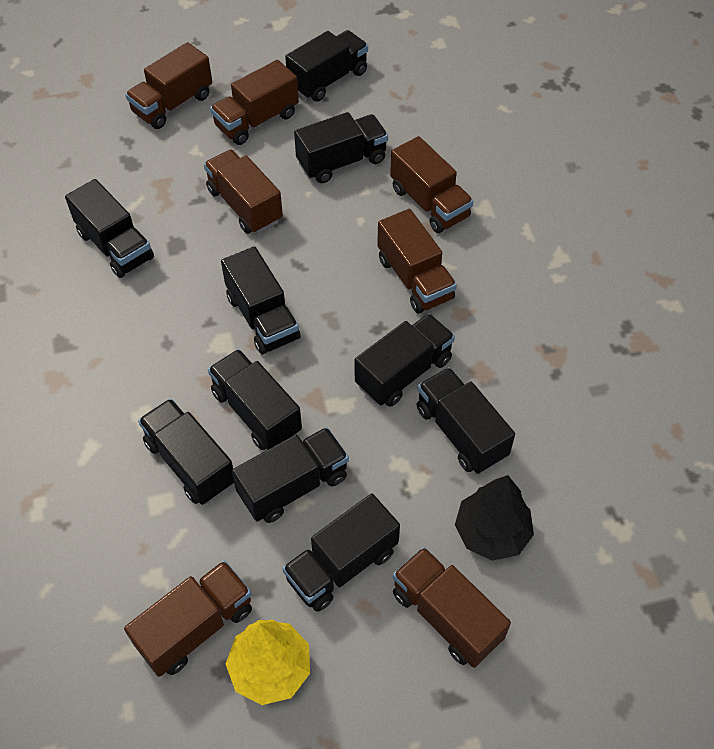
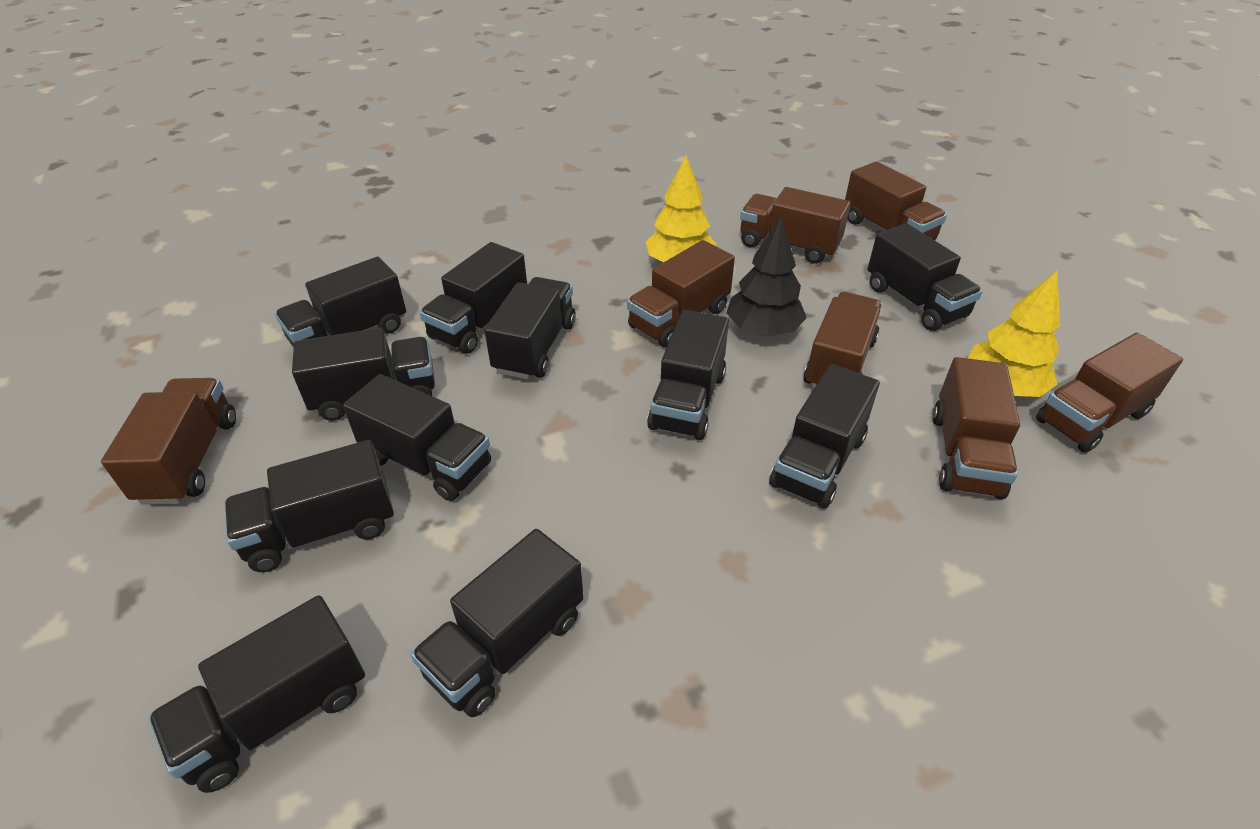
black truck: 10 -> 11
yellow tree: 1 -> 2

